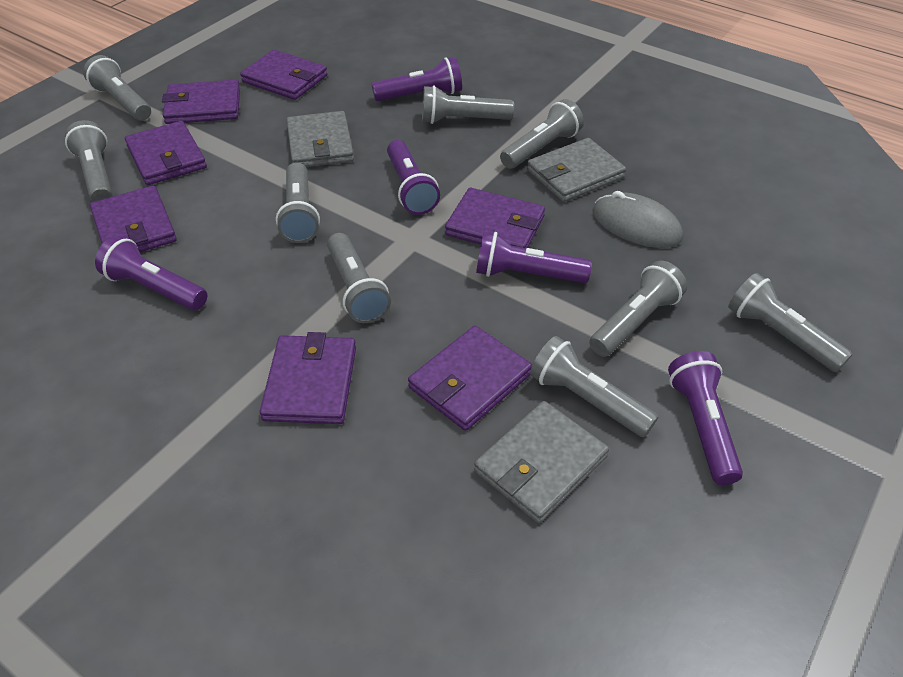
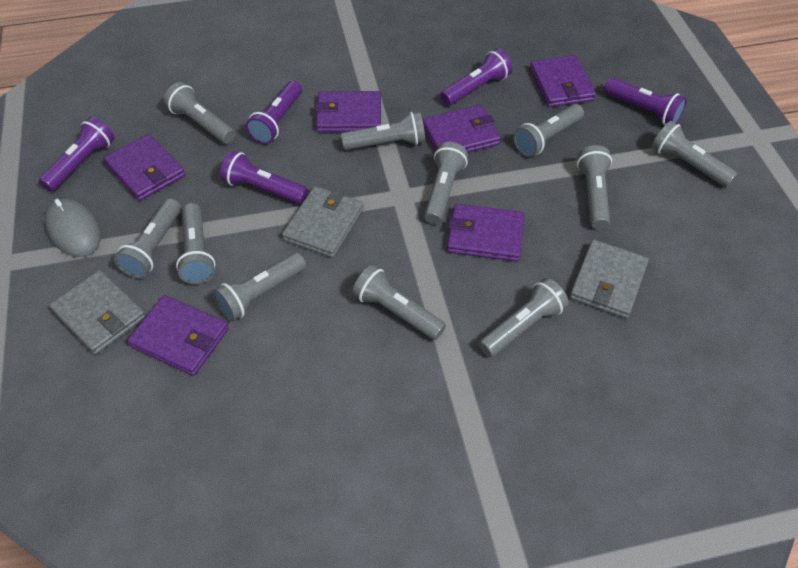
grey flashlight: 9 -> 11
purple wallet: 7 -> 6

